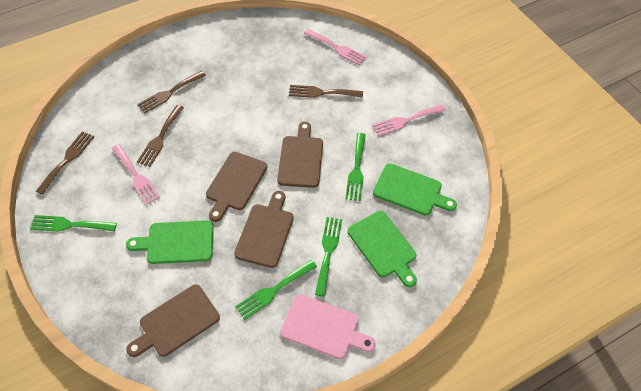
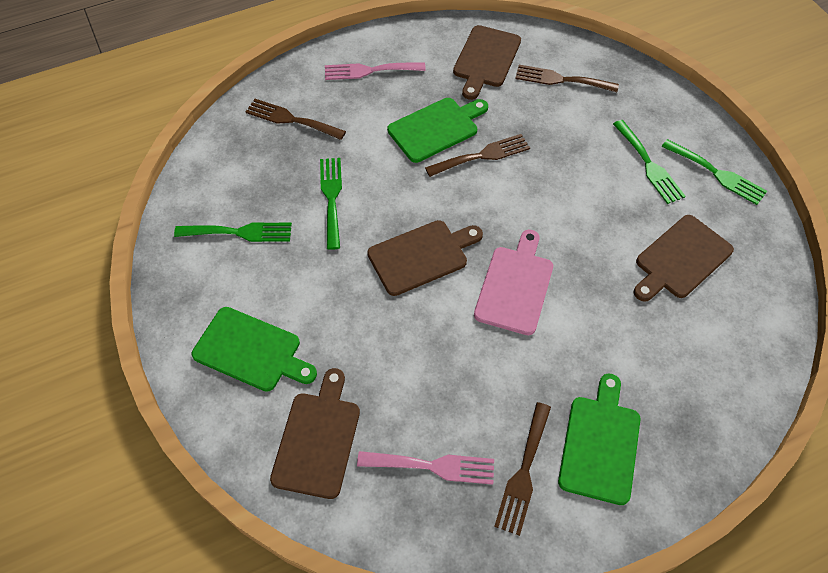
pink fork: 3 -> 2

